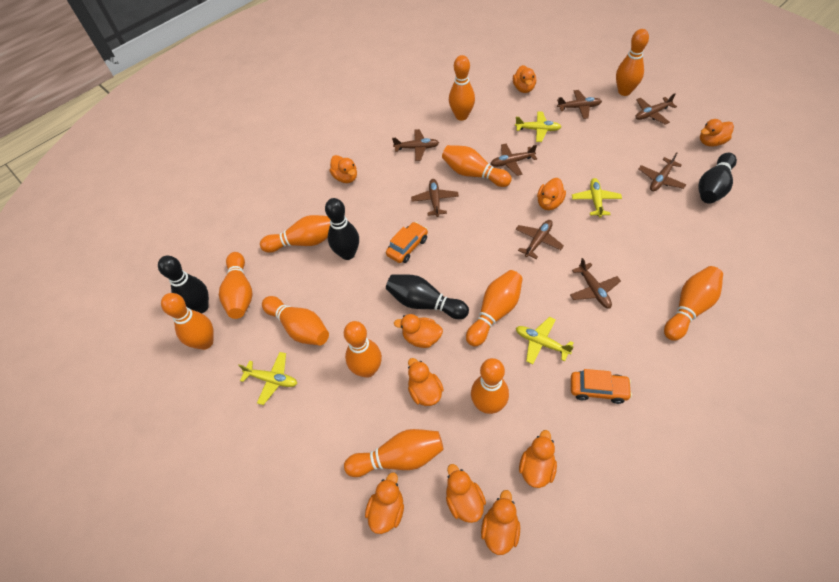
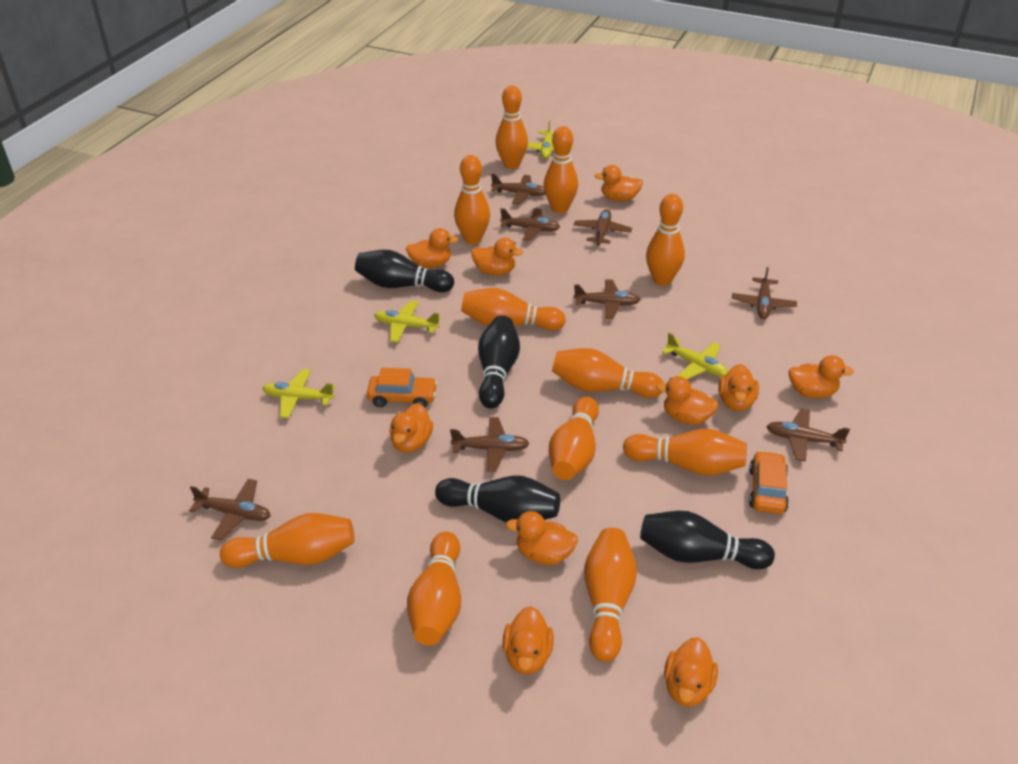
orange bowling pin: 12 -> 11

